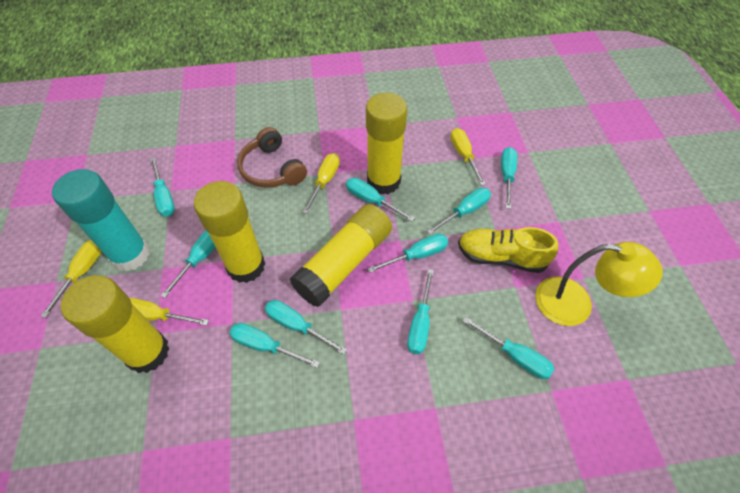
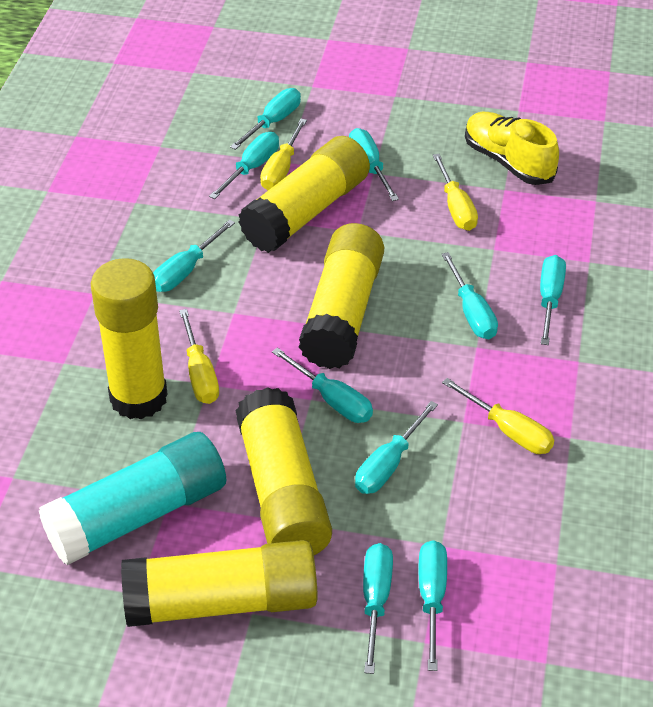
brown headphones: 1 -> 0
yellow glue stick: 4 -> 5
yellow lamp: 1 -> 0

